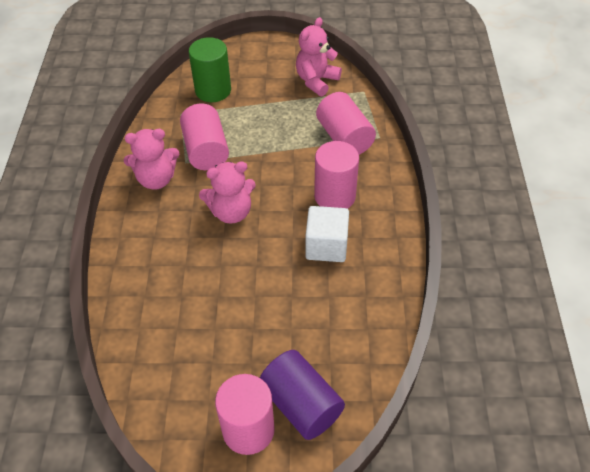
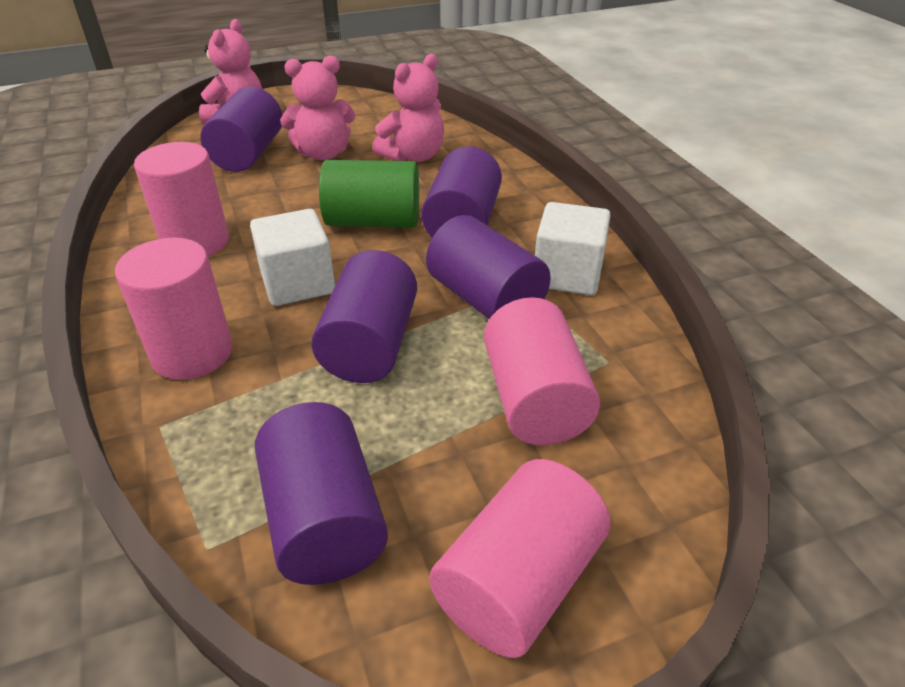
purple cylinder: 1 -> 5
white cube: 1 -> 2

